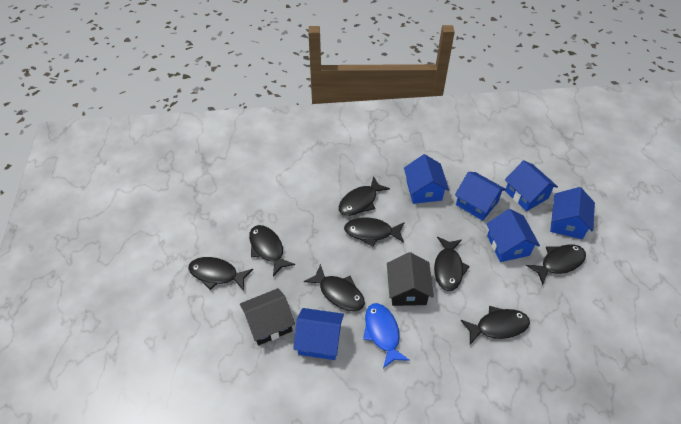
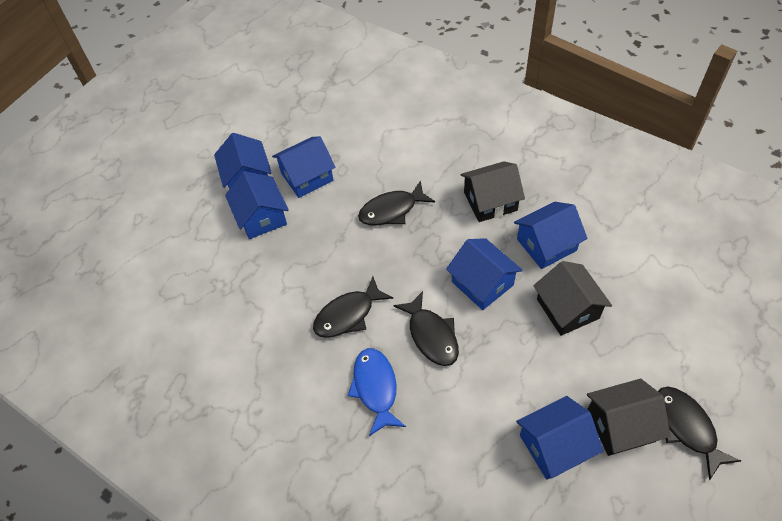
black fish: 8 -> 4
black house: 2 -> 3

